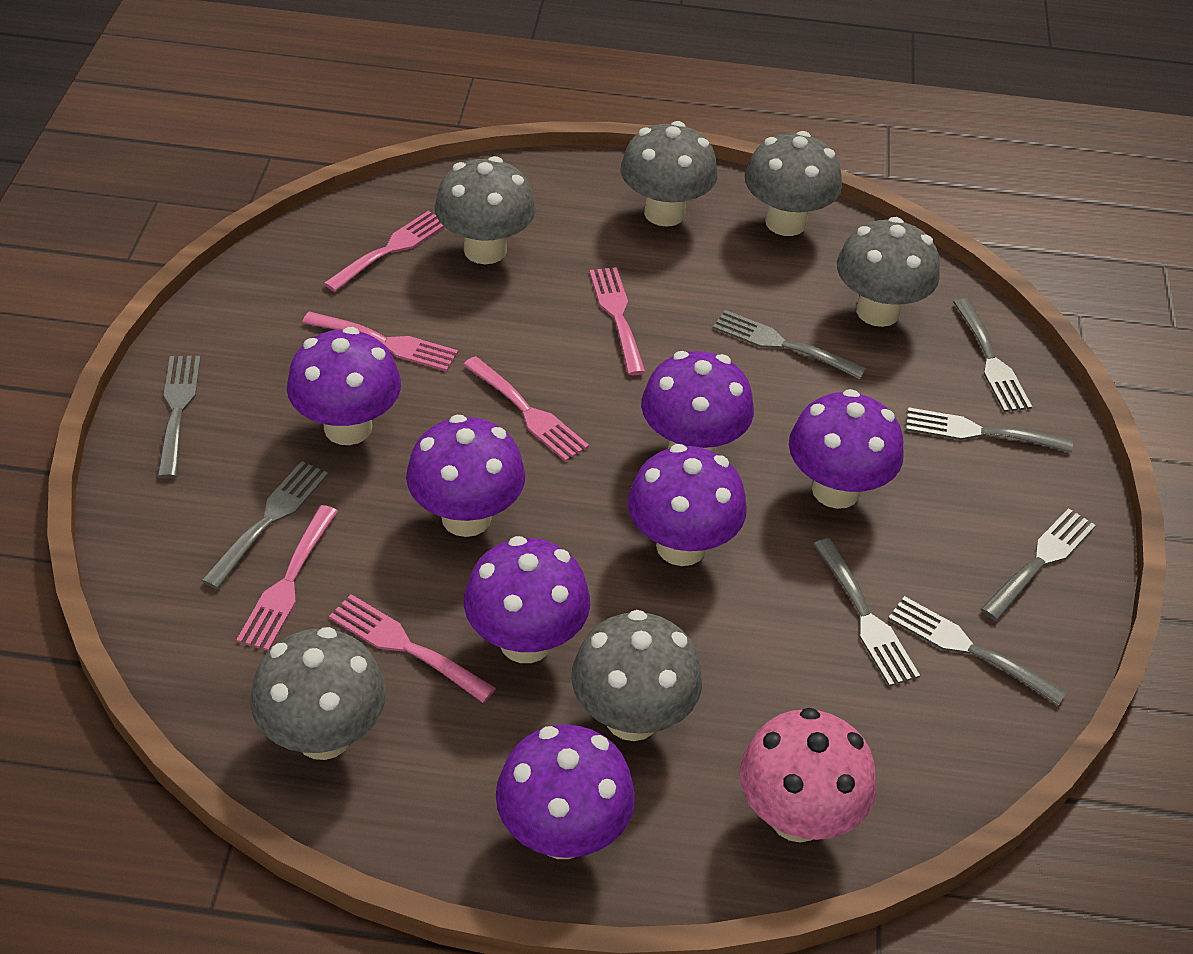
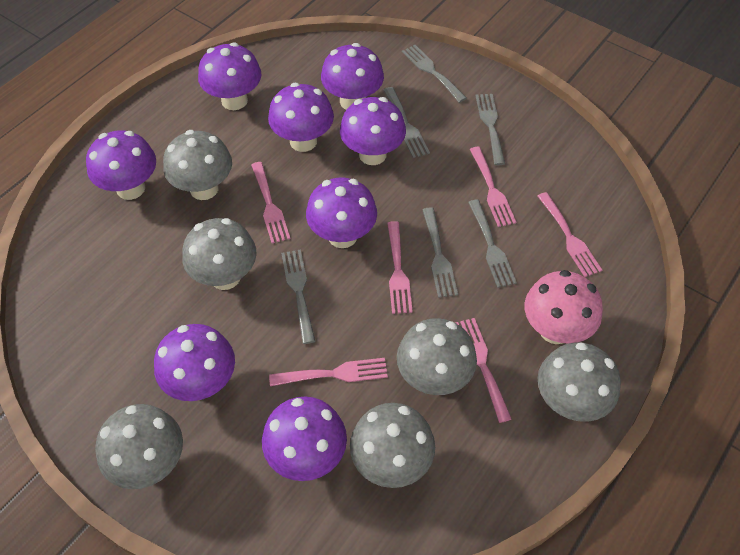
grey fork: 8 -> 6
purple mushroom: 7 -> 8

